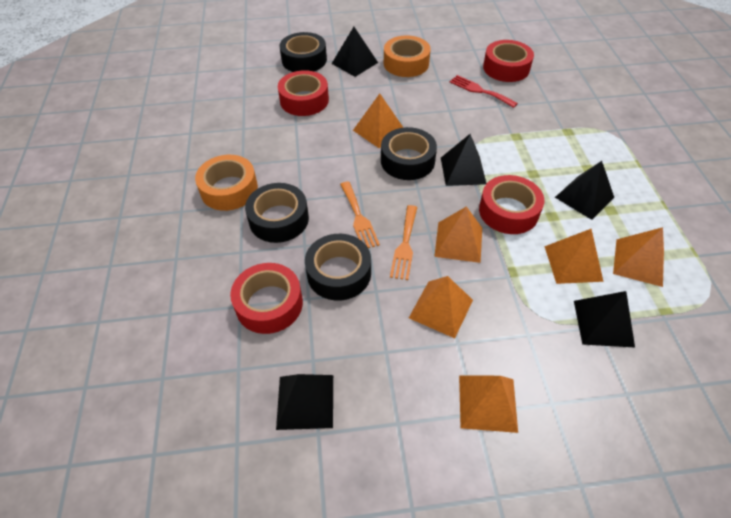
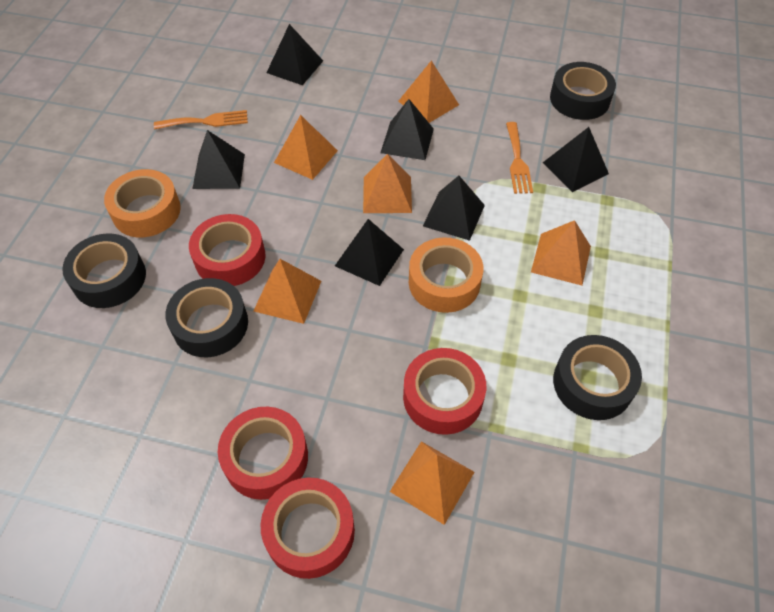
black pyramid: 5 -> 6
red fork: 1 -> 0

